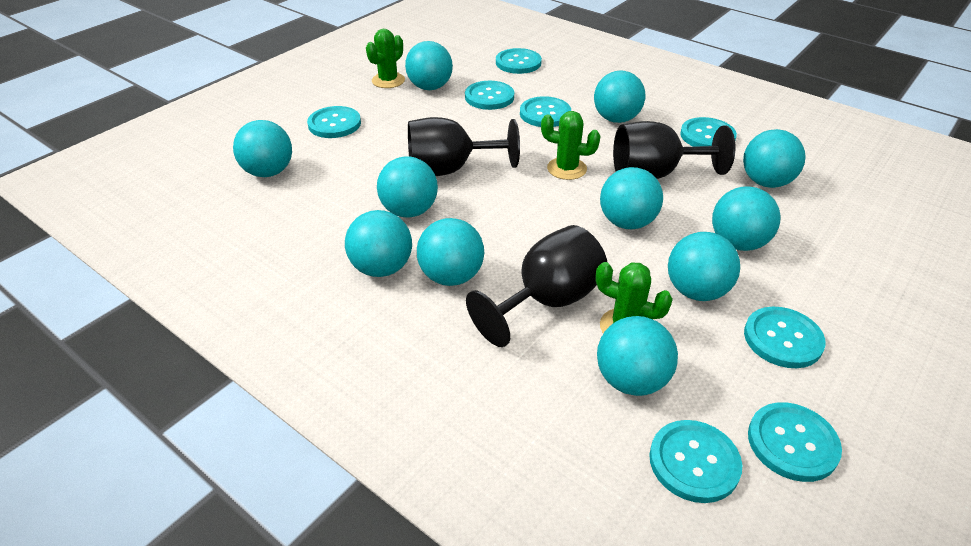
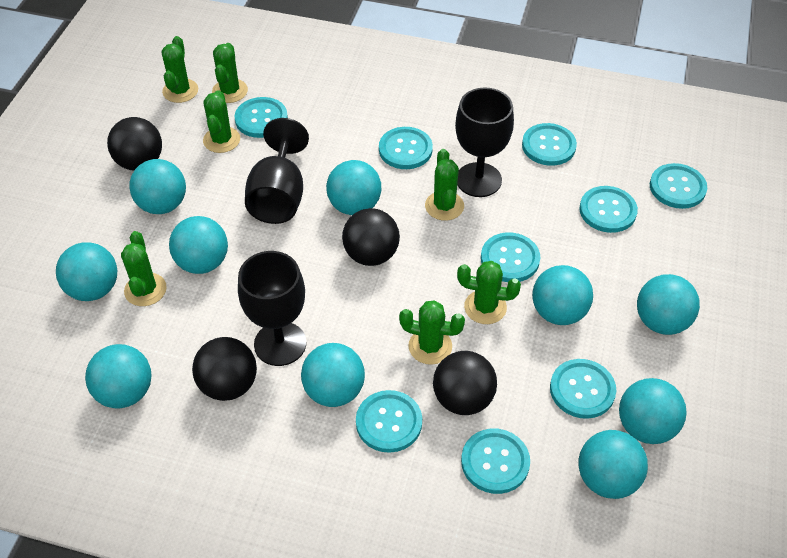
black ball: 0 -> 4
green cactus: 3 -> 7
turquoise ball: 11 -> 10
turquoise button: 8 -> 9

